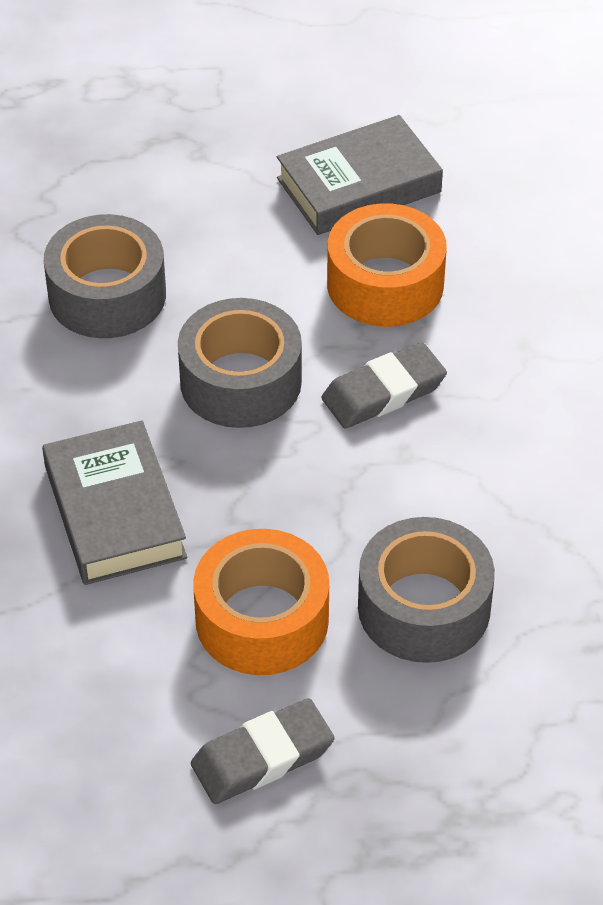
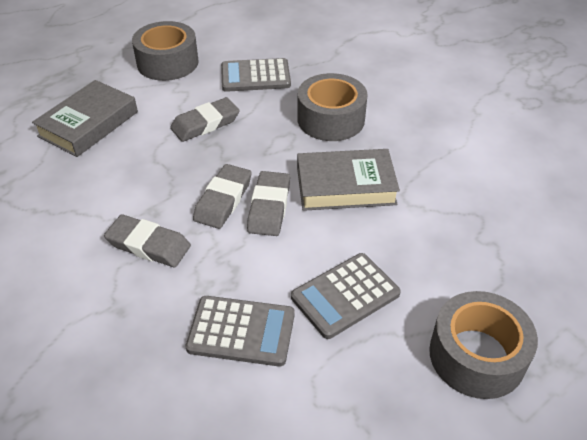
grey calculator: 0 -> 3
grey eraser: 2 -> 4
orange tape: 2 -> 0

